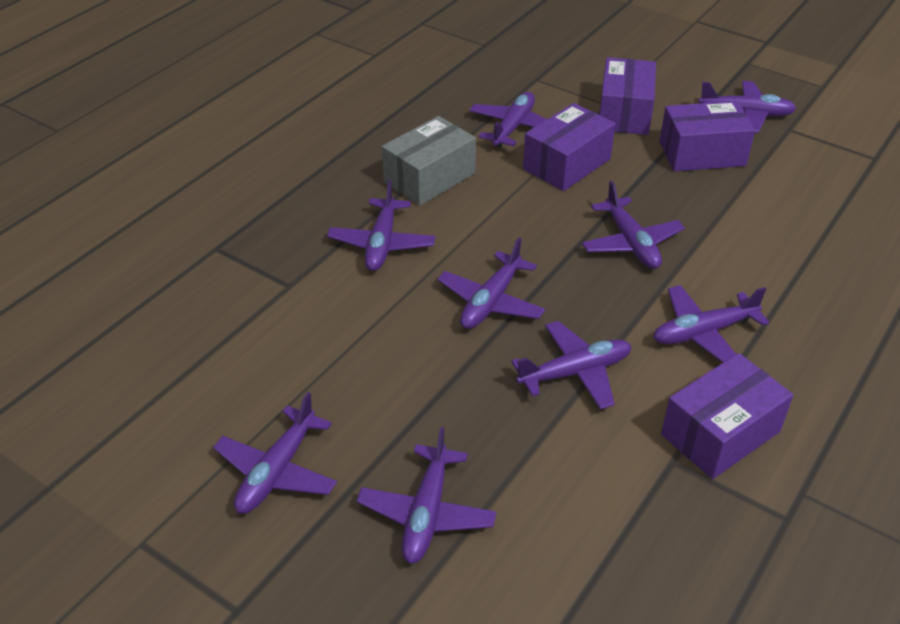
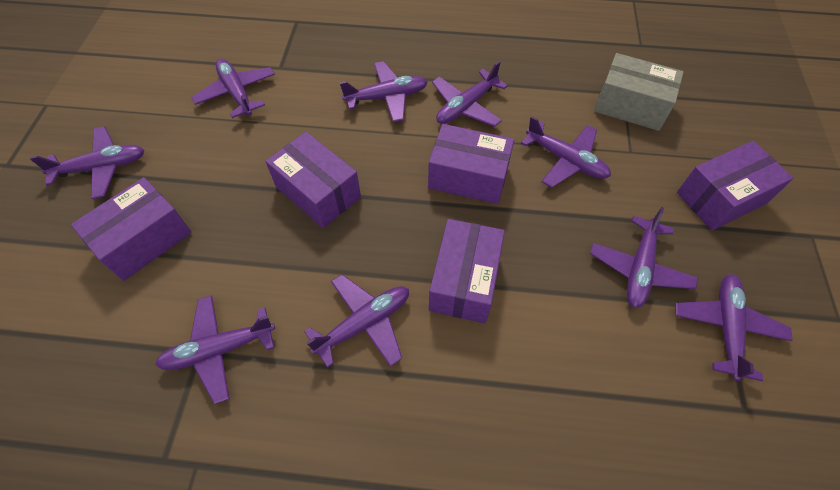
purple box: 4 -> 5

